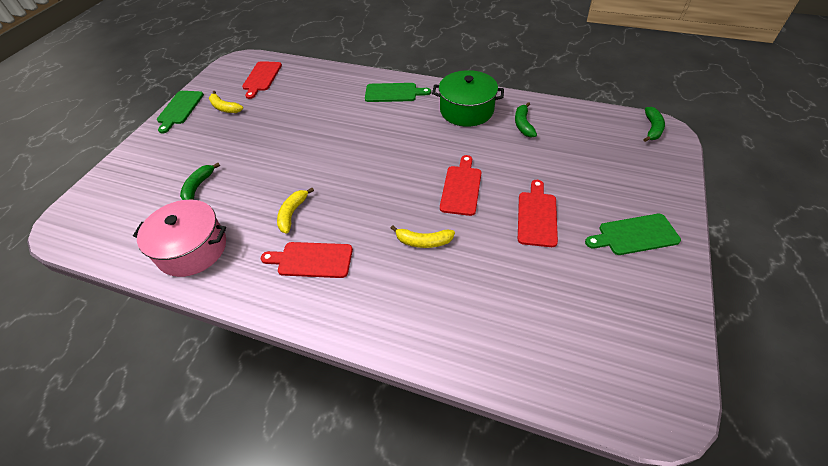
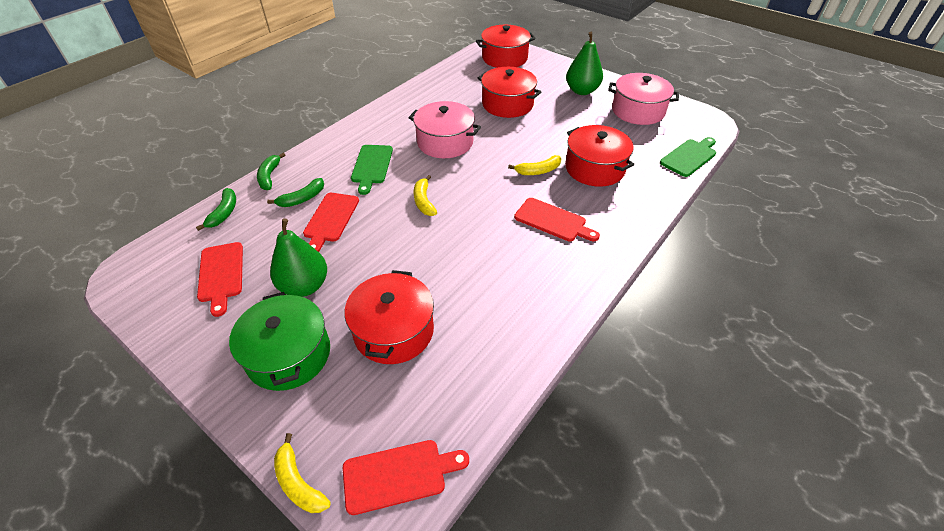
green cutting board: 3 -> 2
green pear: 0 -> 2
pink pot: 1 -> 2
red pot: 0 -> 4

